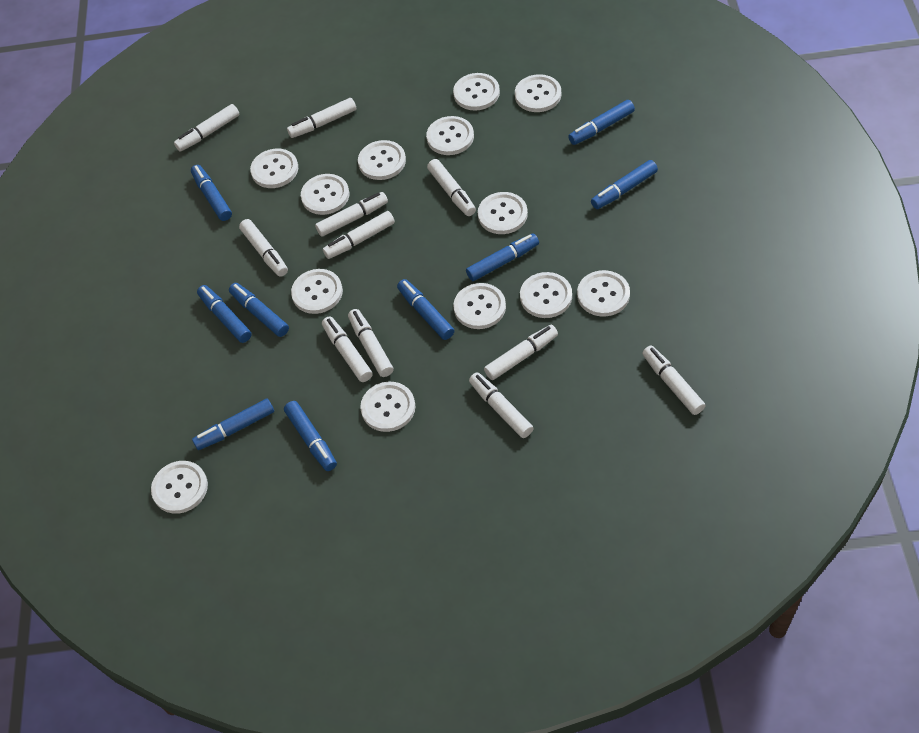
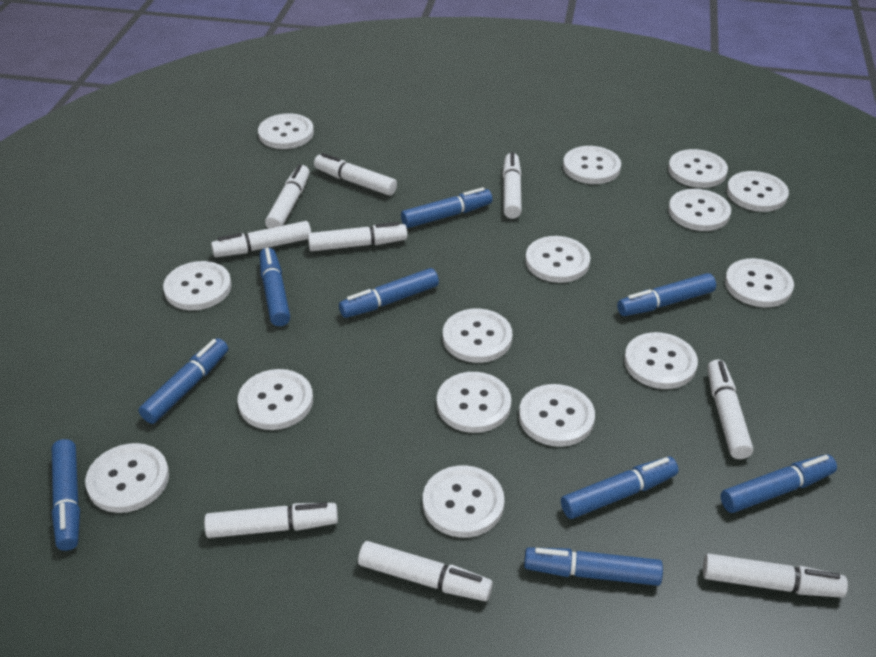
white button: 13 -> 15
white marker: 11 -> 9

